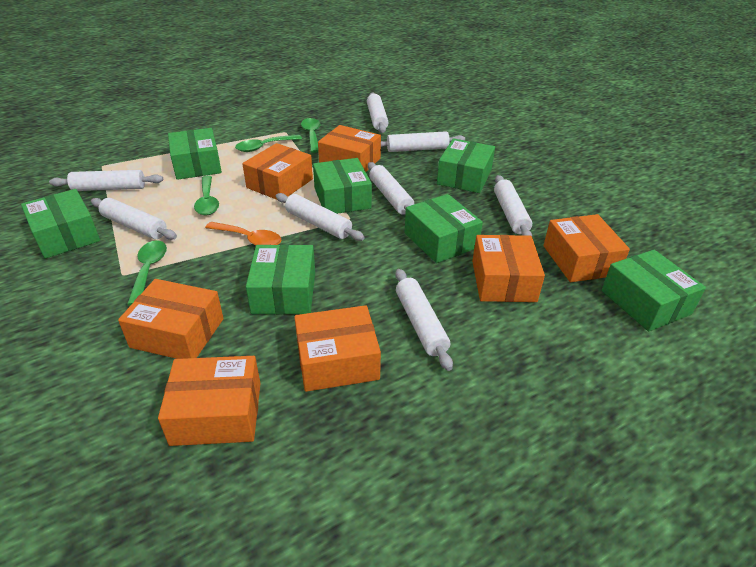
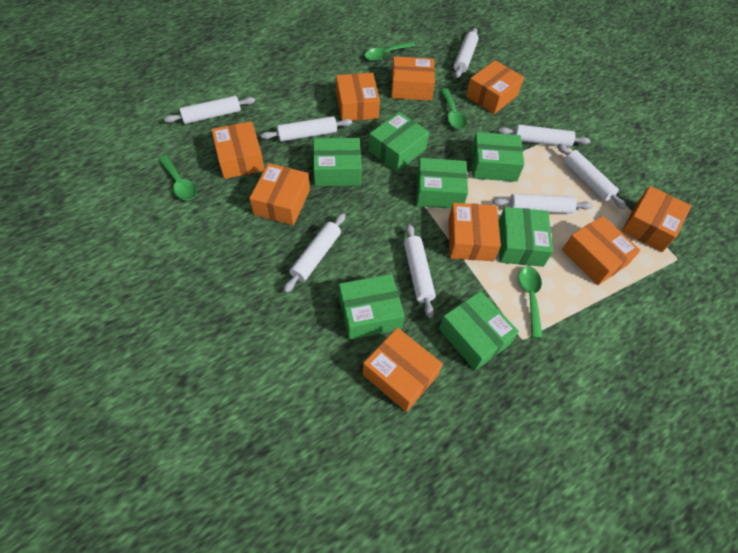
orange box: 7 -> 9
orange spoon: 1 -> 0

